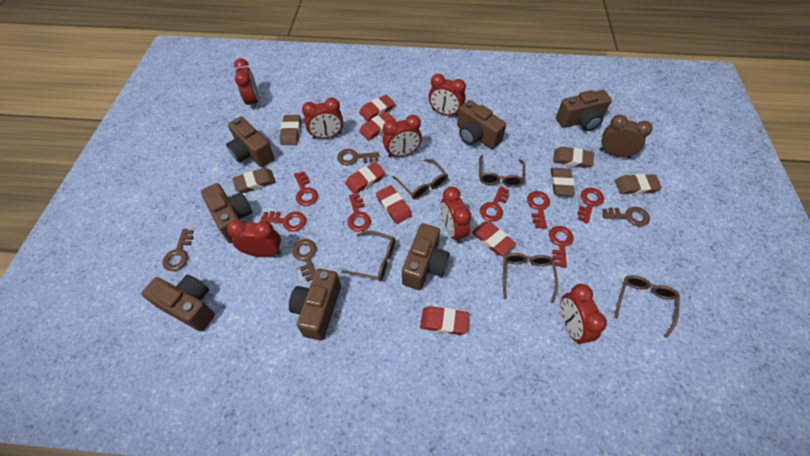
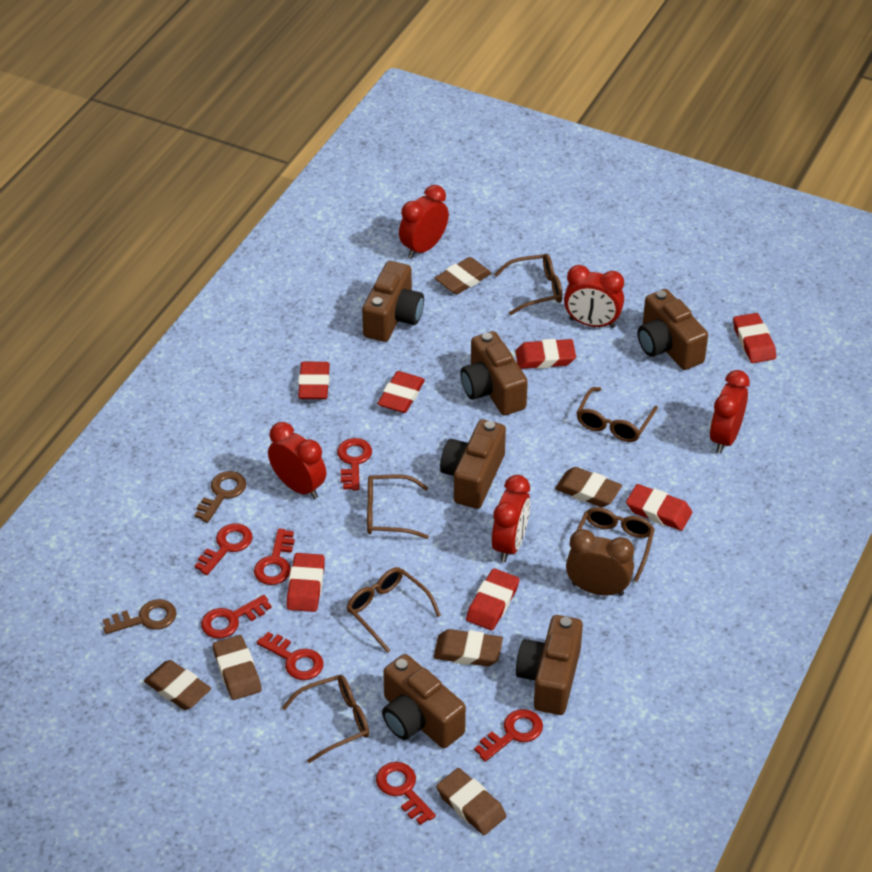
brown camera: 7 -> 6
brown eraser: 5 -> 6
brown glasses: 5 -> 6
brown key: 4 -> 2
red clock: 7 -> 5
red eraser: 6 -> 7

